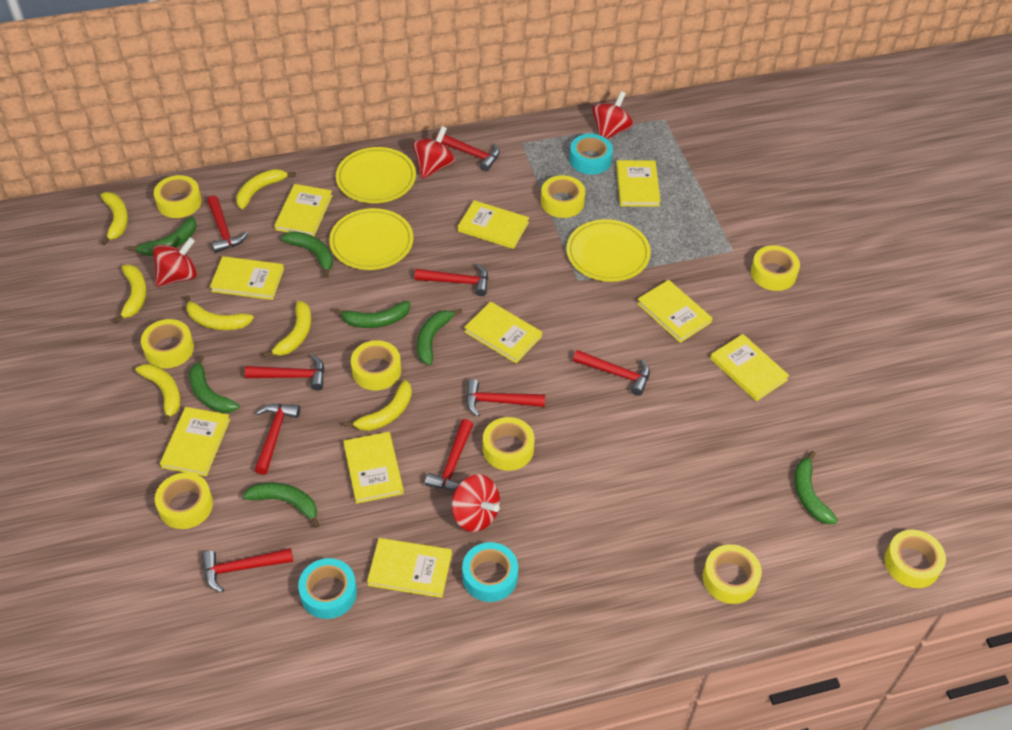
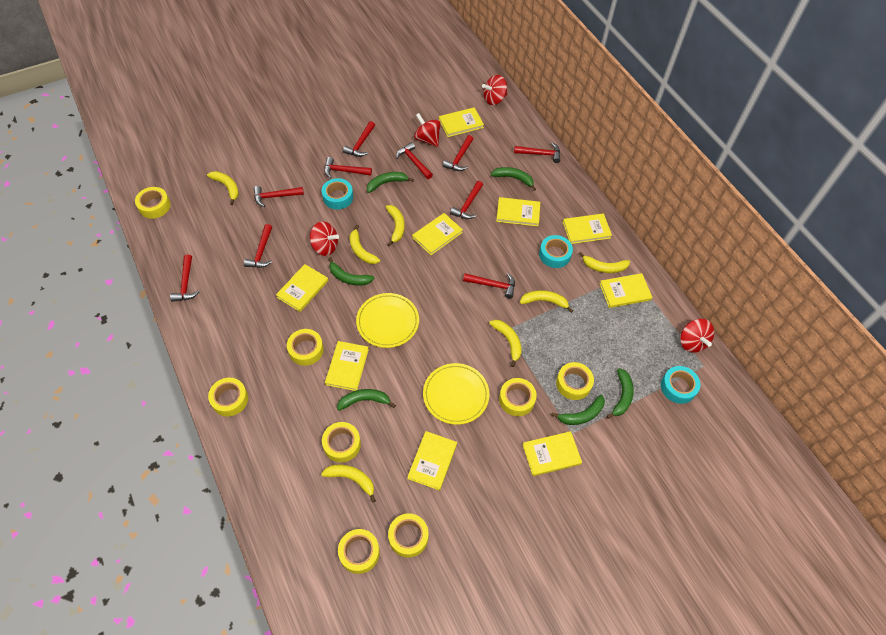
green banana: 7 -> 6
red hammer: 9 -> 10
yellow book: 10 -> 9
yellow plate: 3 -> 2
yellow tape: 9 -> 8

